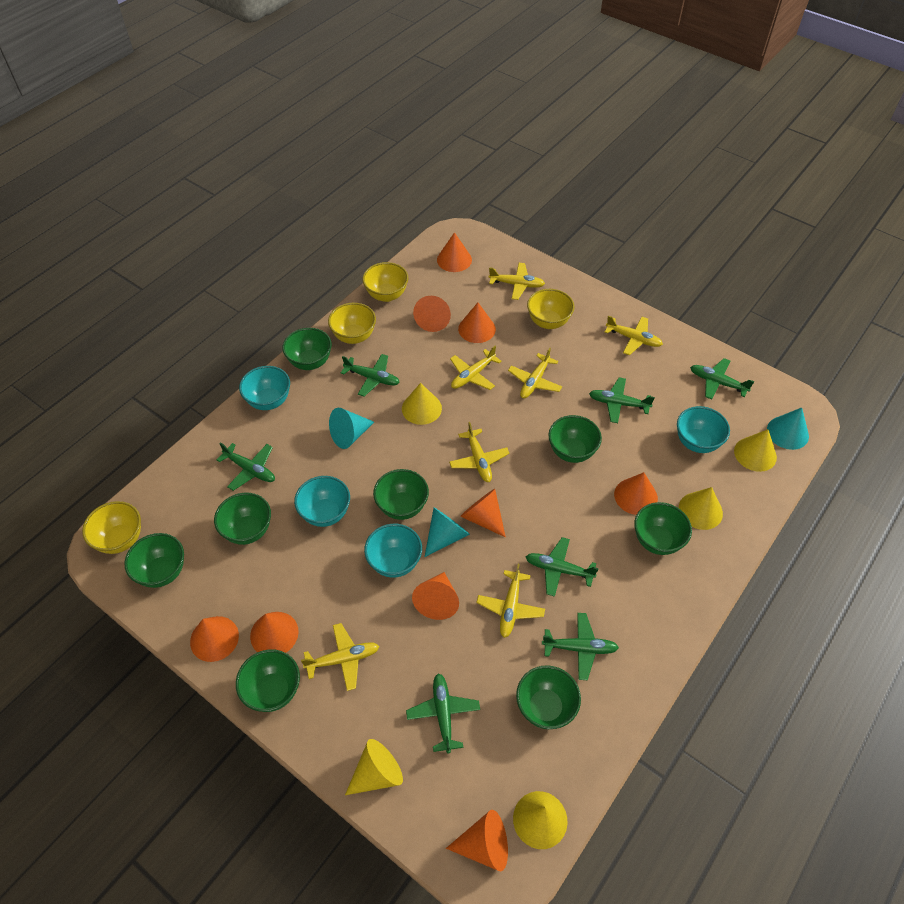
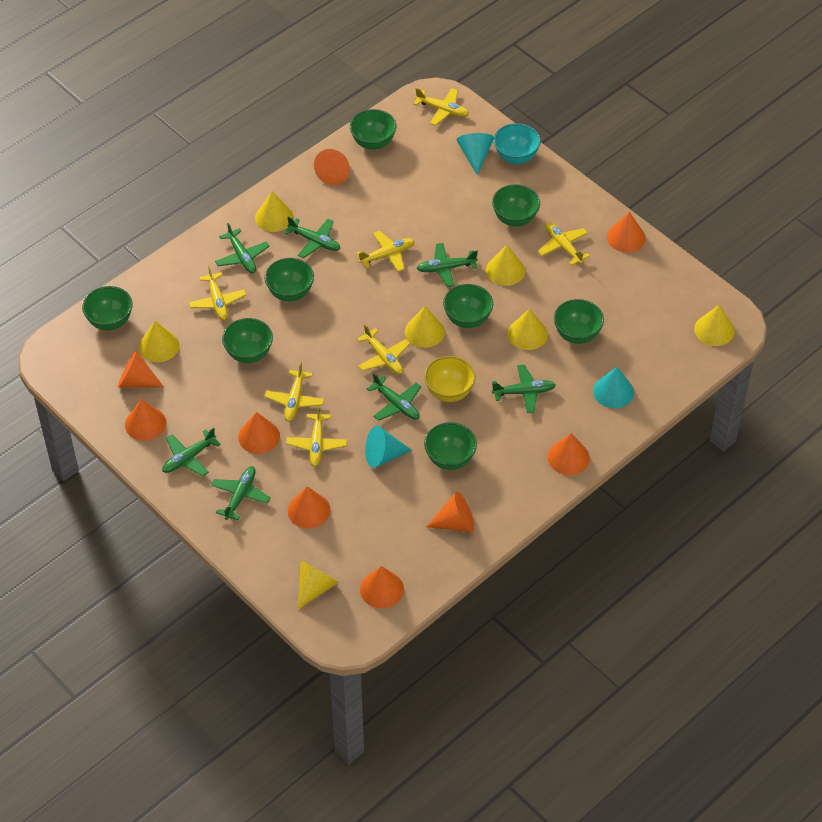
turquoise bowl: 4 -> 1
yellow bowl: 4 -> 1
yellow cone: 5 -> 7

